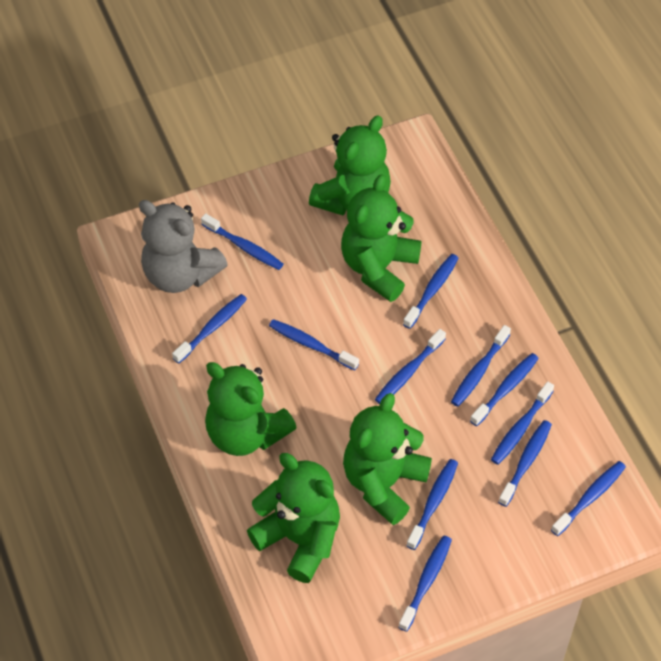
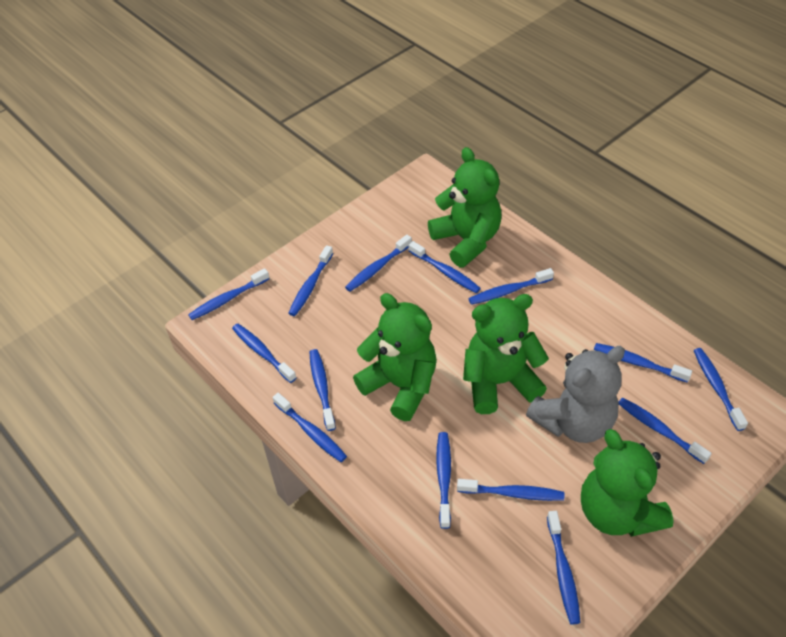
blue toothbrush: 12 -> 14
green teddy bear: 5 -> 4

